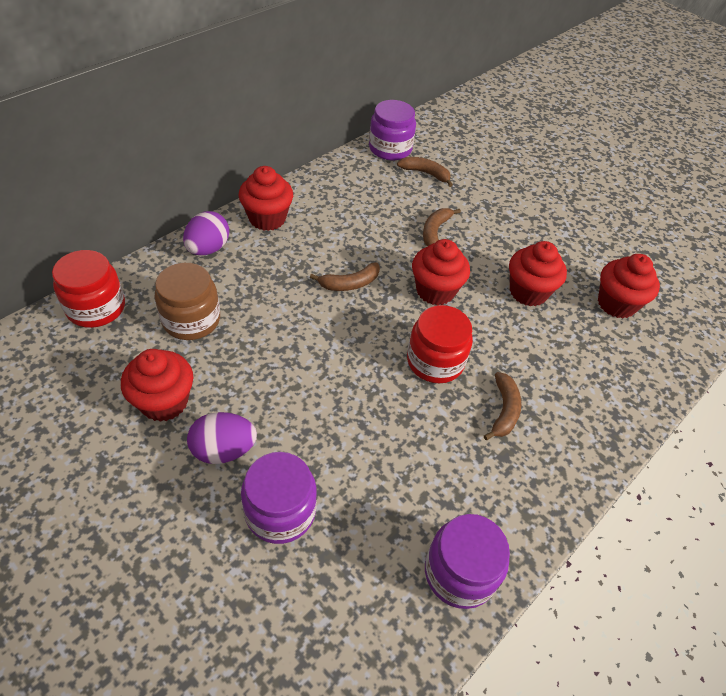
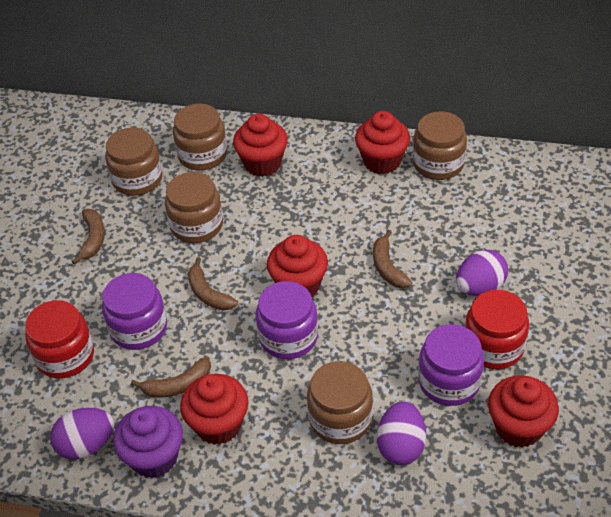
brown jar: 1 -> 5
purple cupcake: 0 -> 1
purple egg: 2 -> 3

